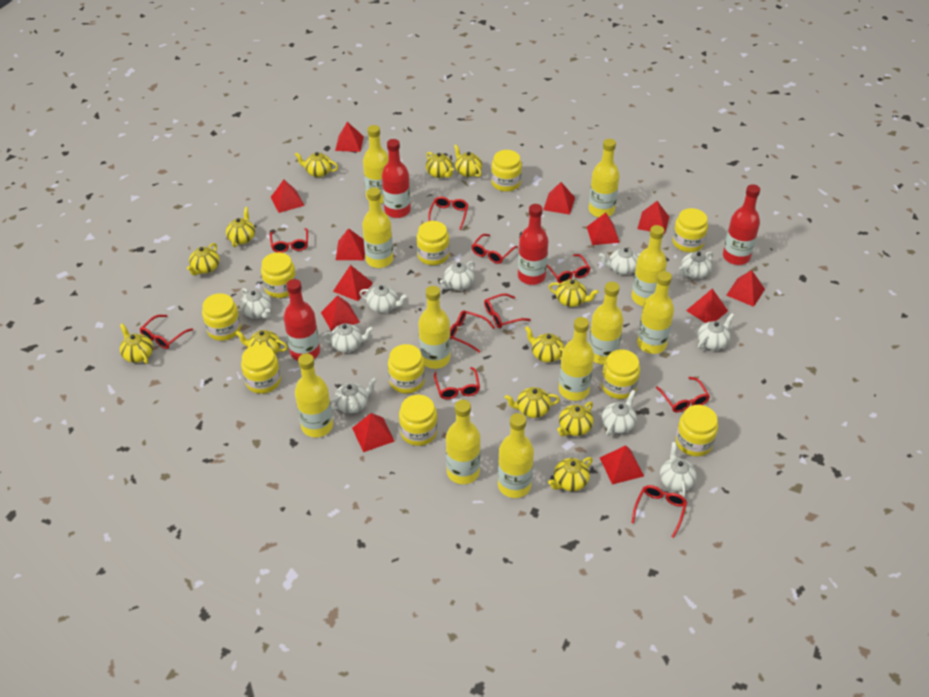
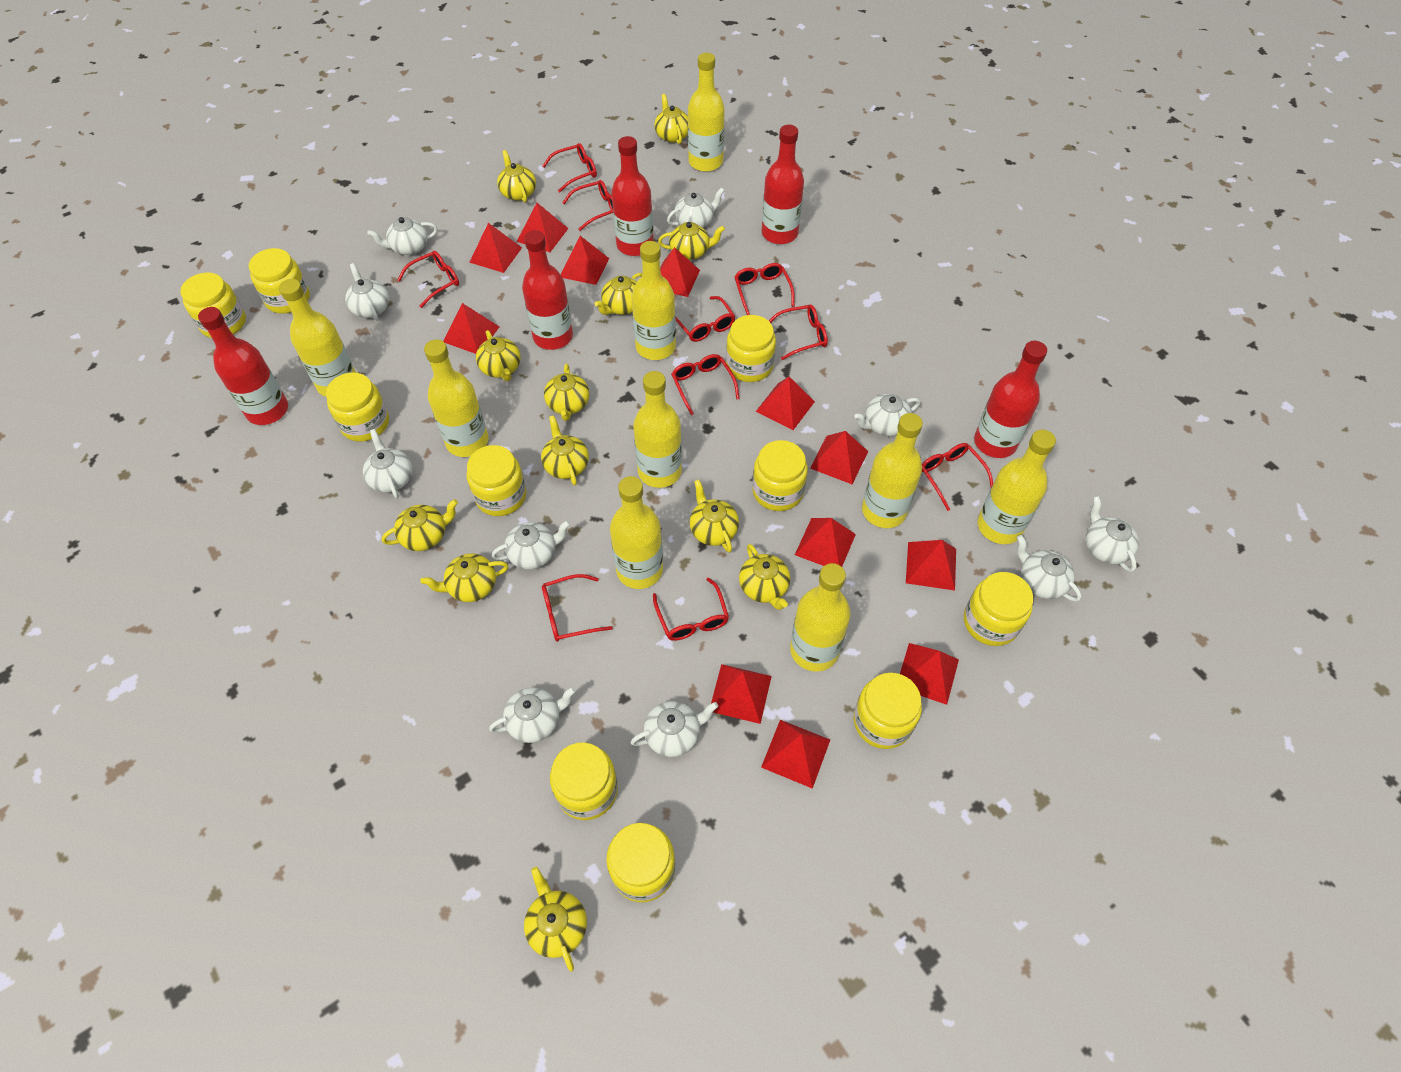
red bottle: 4 -> 5
yellow bottle: 11 -> 9

